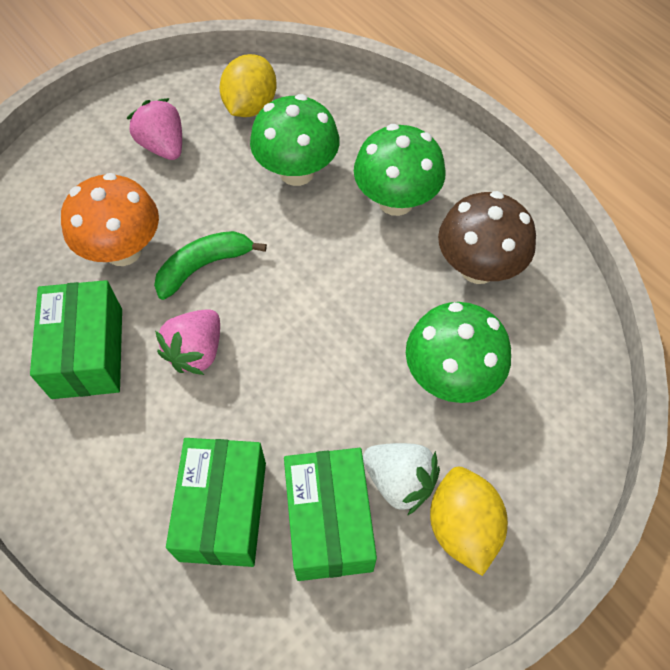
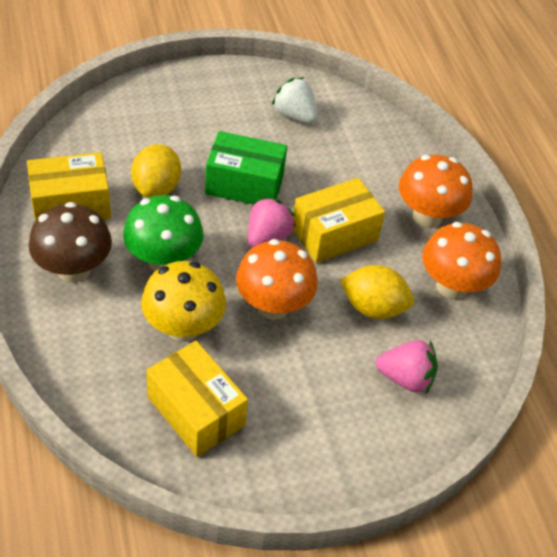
green banana: 1 -> 0
green box: 3 -> 1
green mushroom: 3 -> 1
orange mushroom: 1 -> 3
yellow box: 0 -> 3
yellow mushroom: 0 -> 1

